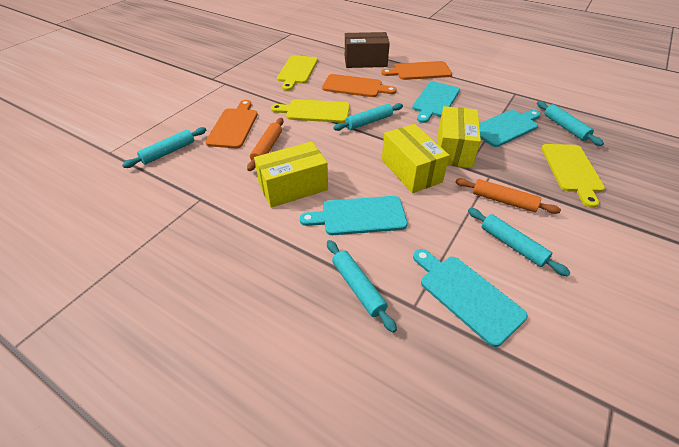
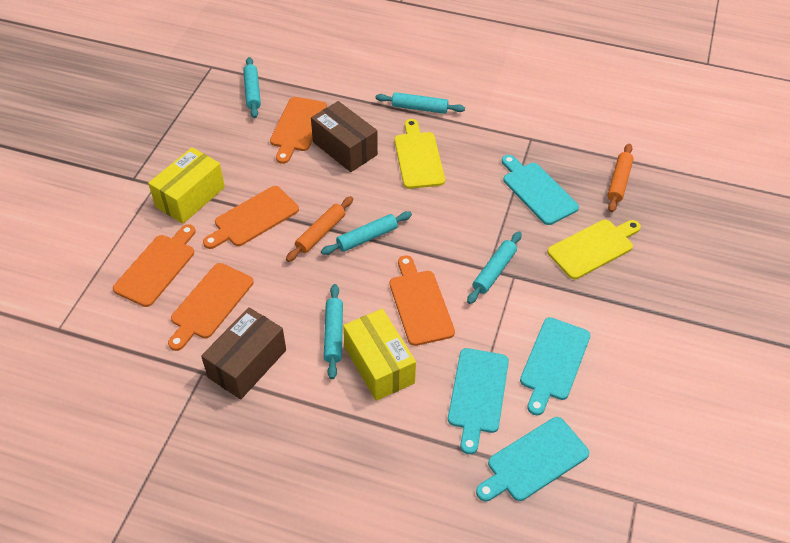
brown box: 1 -> 2
orange cutting board: 3 -> 5
yellow box: 3 -> 2
yellow cutting board: 3 -> 2

